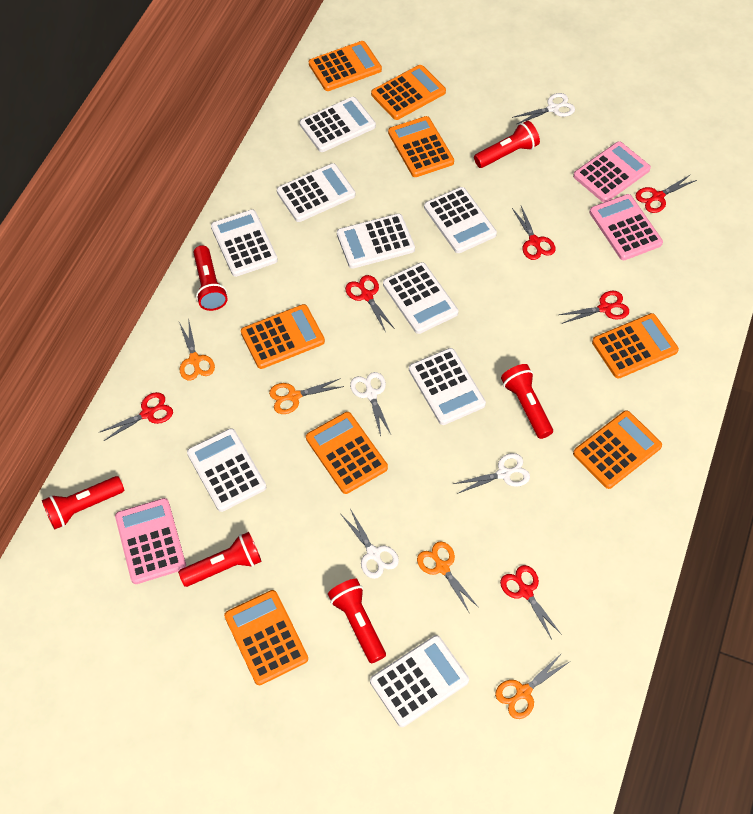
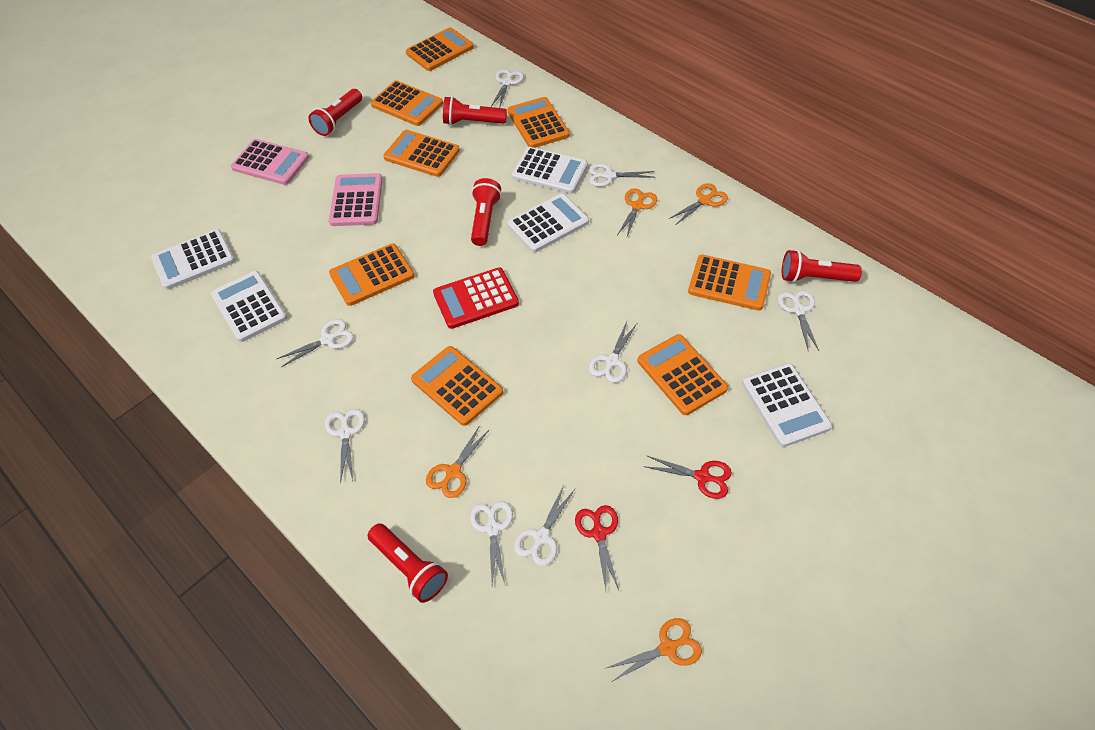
pink calculator: 3 -> 2
red calculator: 0 -> 1
red flashlight: 6 -> 5
red scissors: 6 -> 2
white calculator: 9 -> 5
white scissors: 4 -> 8

